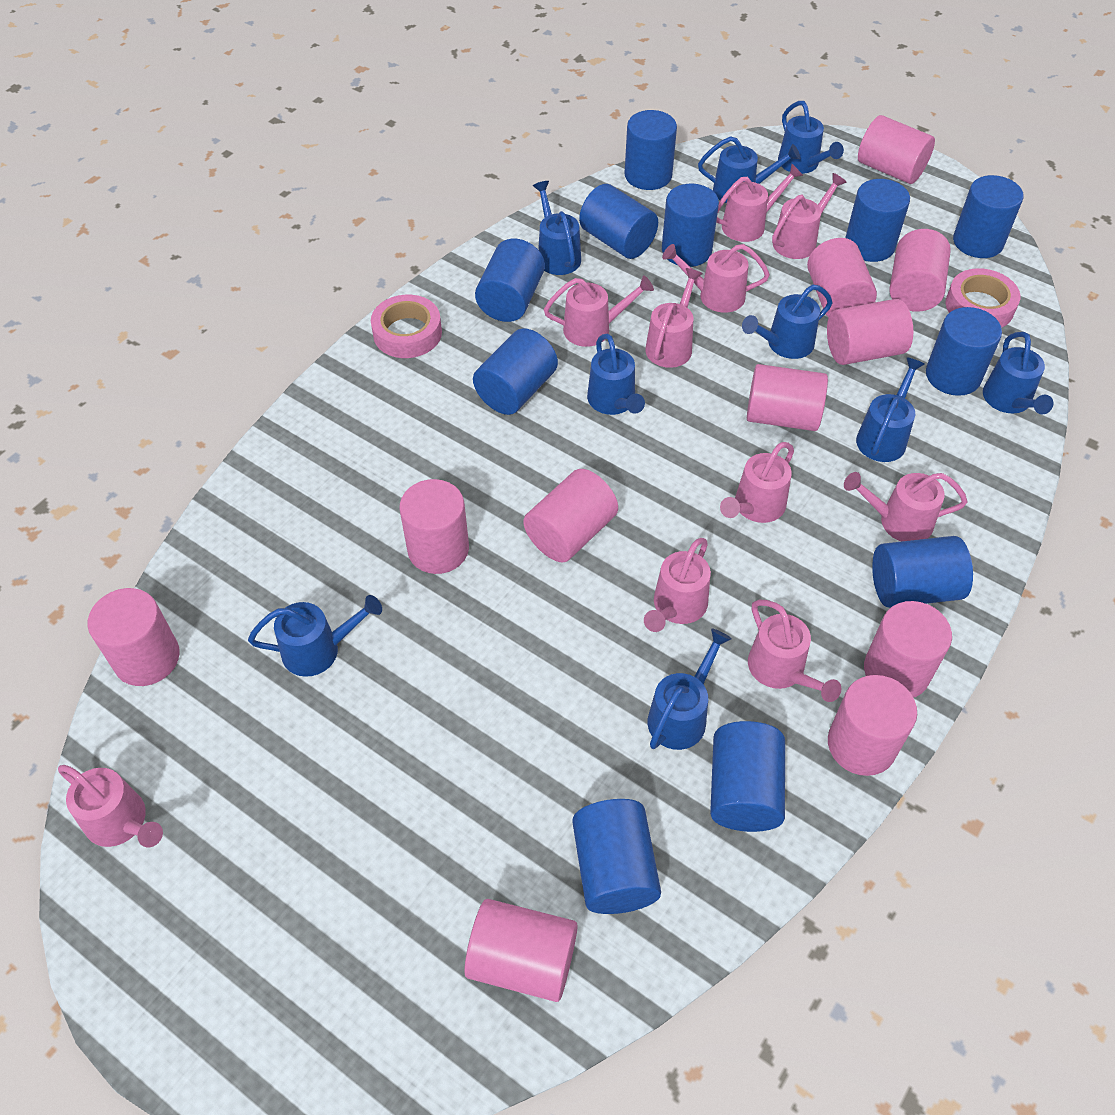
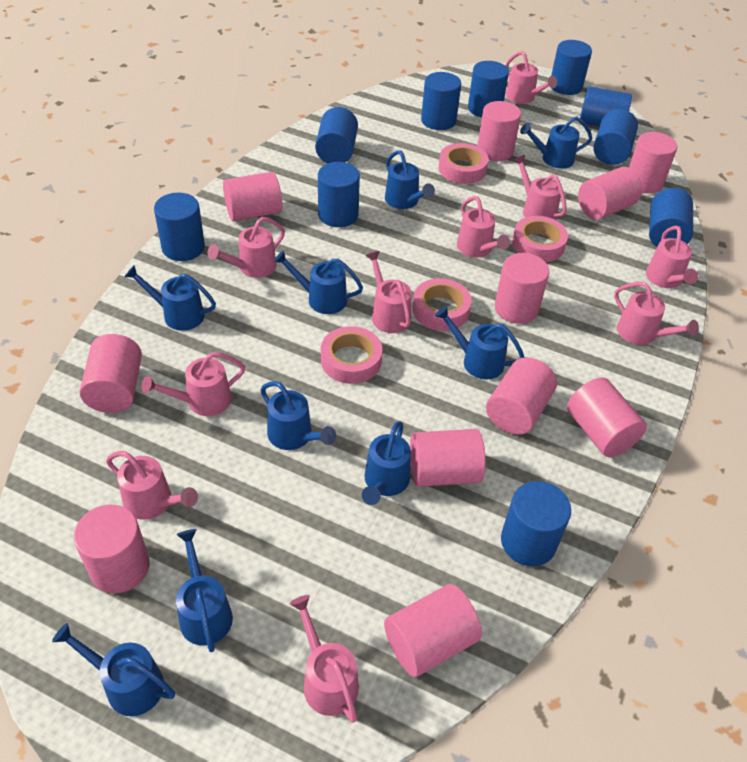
blue cylinder: 11 -> 10
pink tape: 2 -> 4

